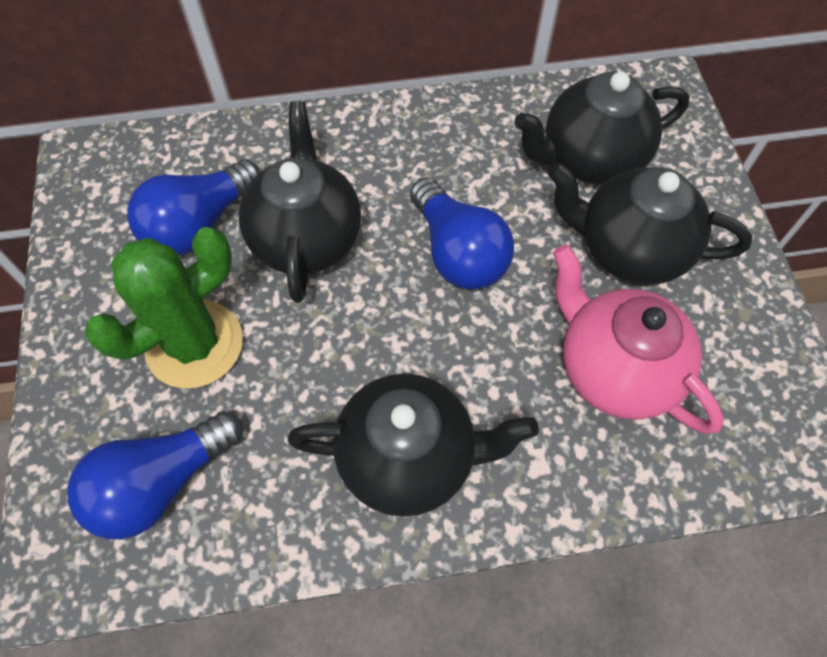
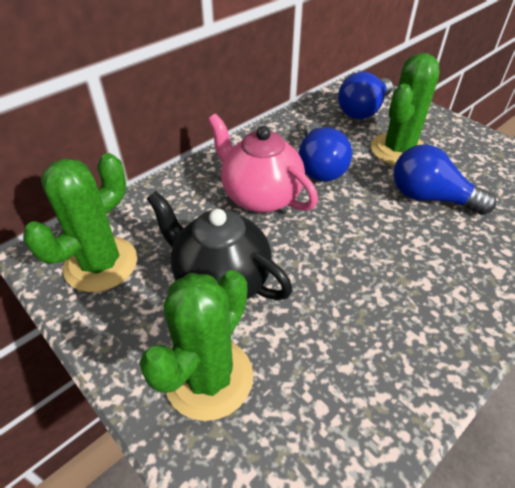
black teapot: 4 -> 1
green cactus: 1 -> 3

